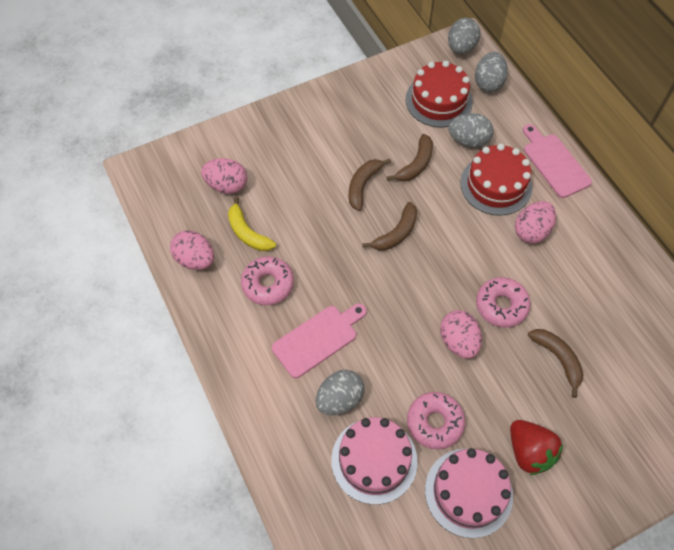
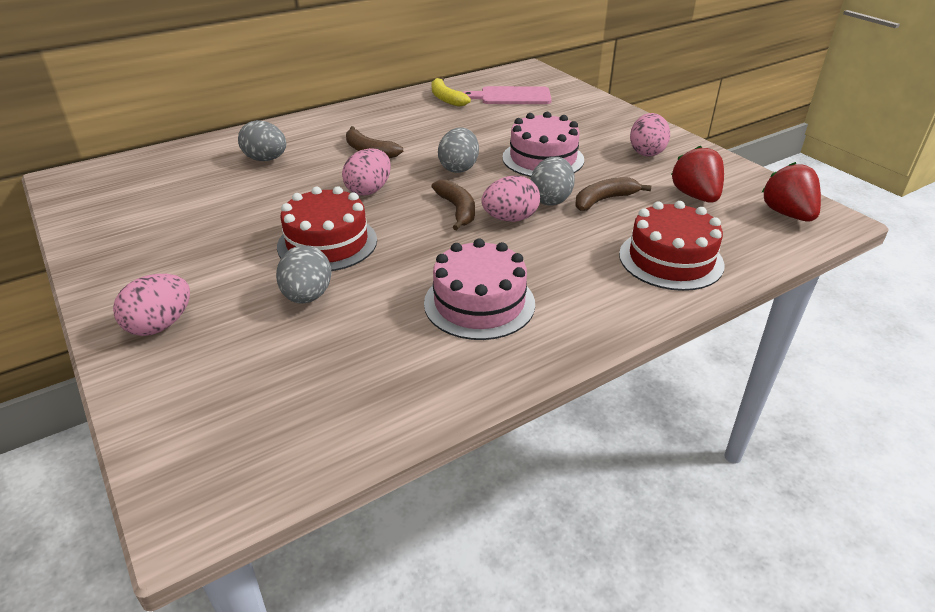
brown banana: 4 -> 3
pink cutting board: 2 -> 1
pink donut: 3 -> 0
red strawberry: 1 -> 2

